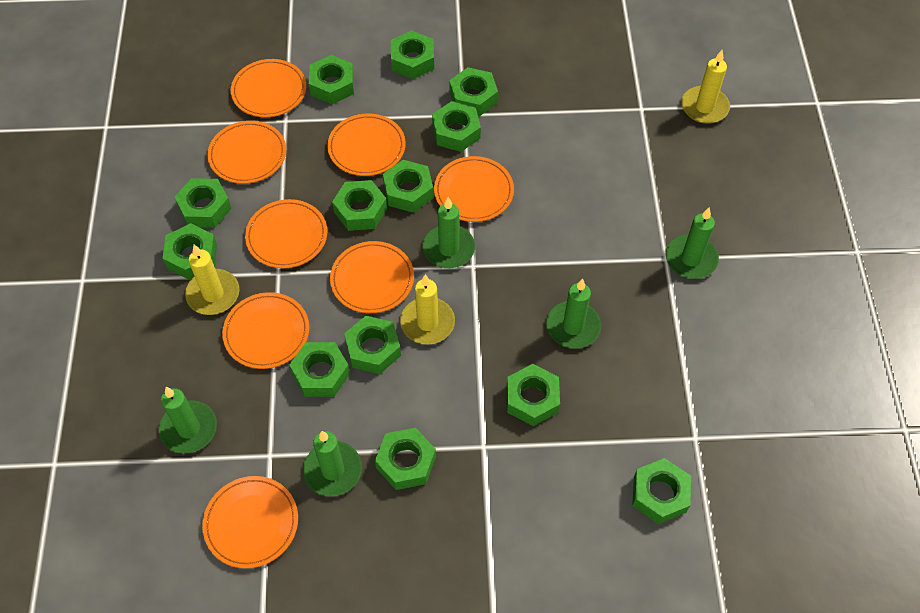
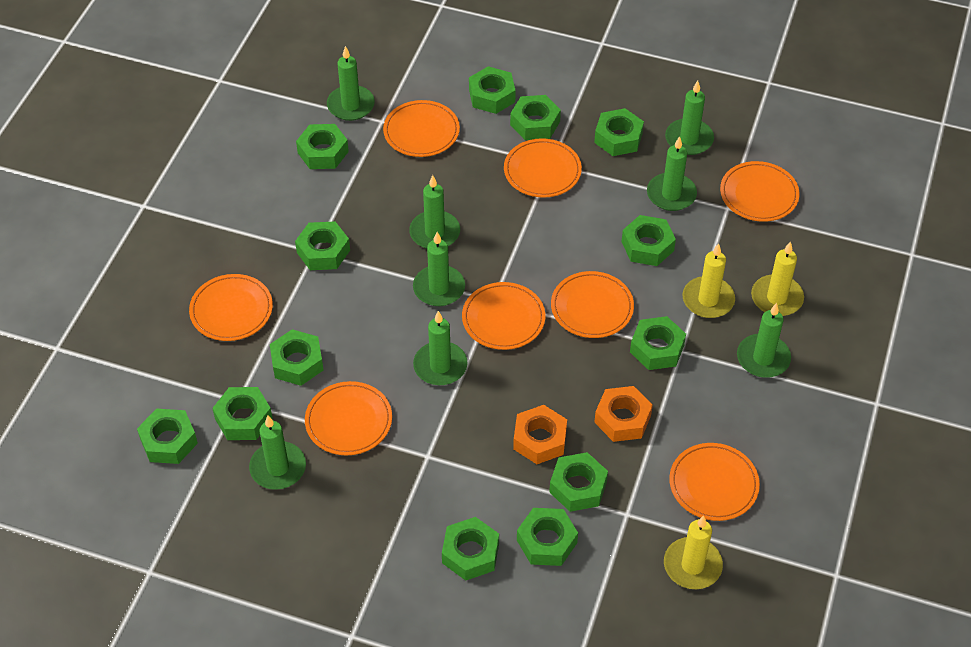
green candle: 5 -> 8
orange nut: 0 -> 2

